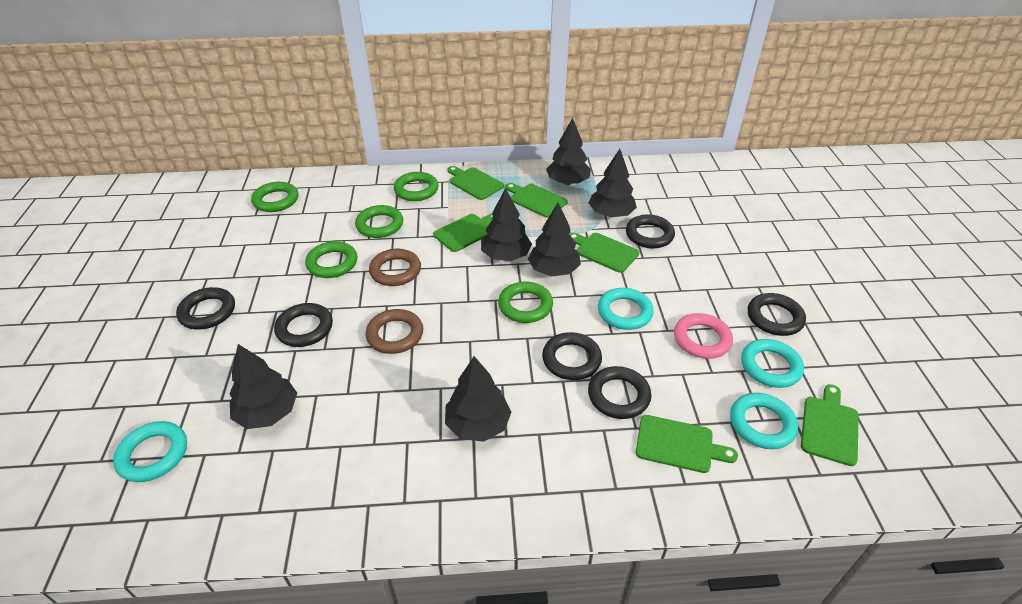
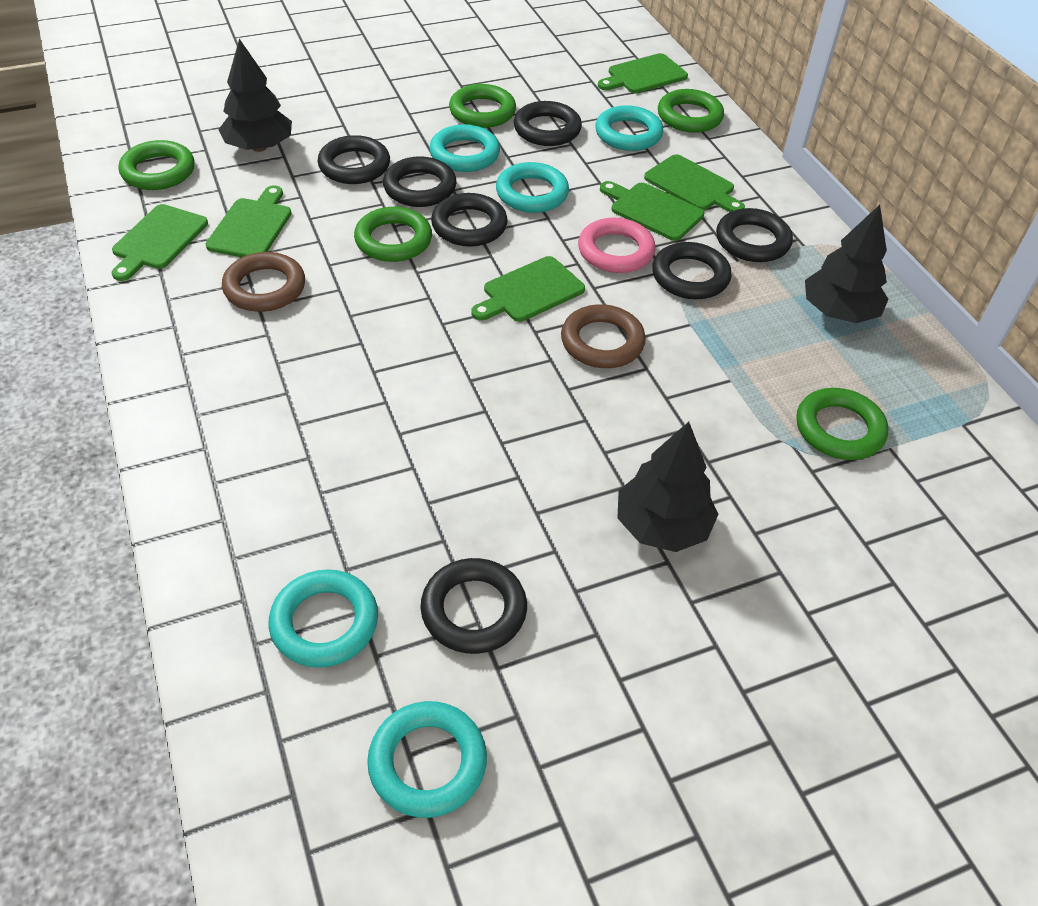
black ring: 6 -> 7
black tree: 6 -> 3
turquoise ring: 4 -> 5

